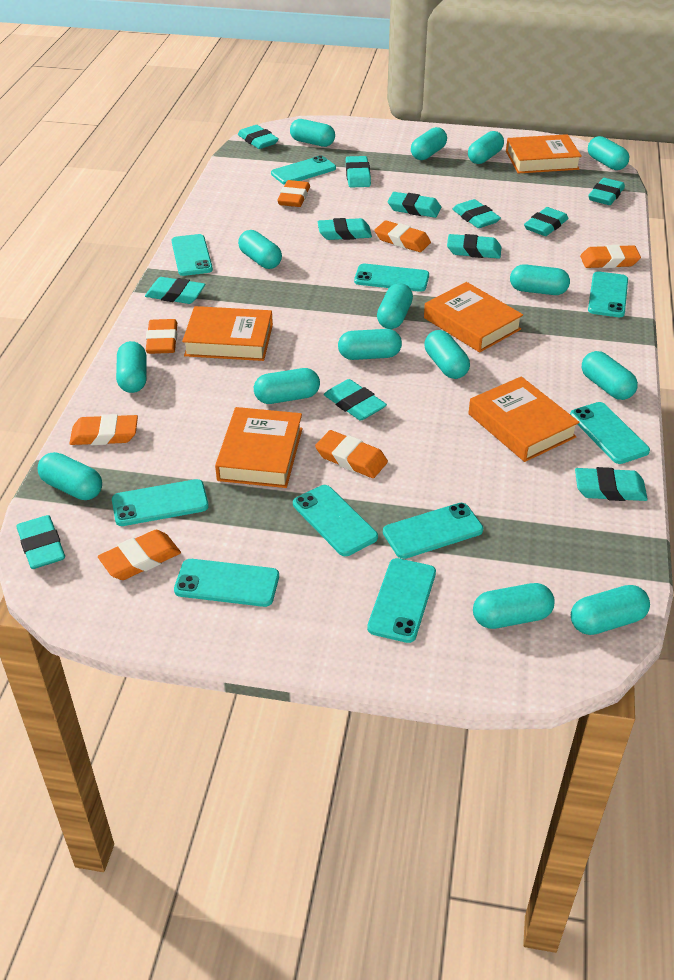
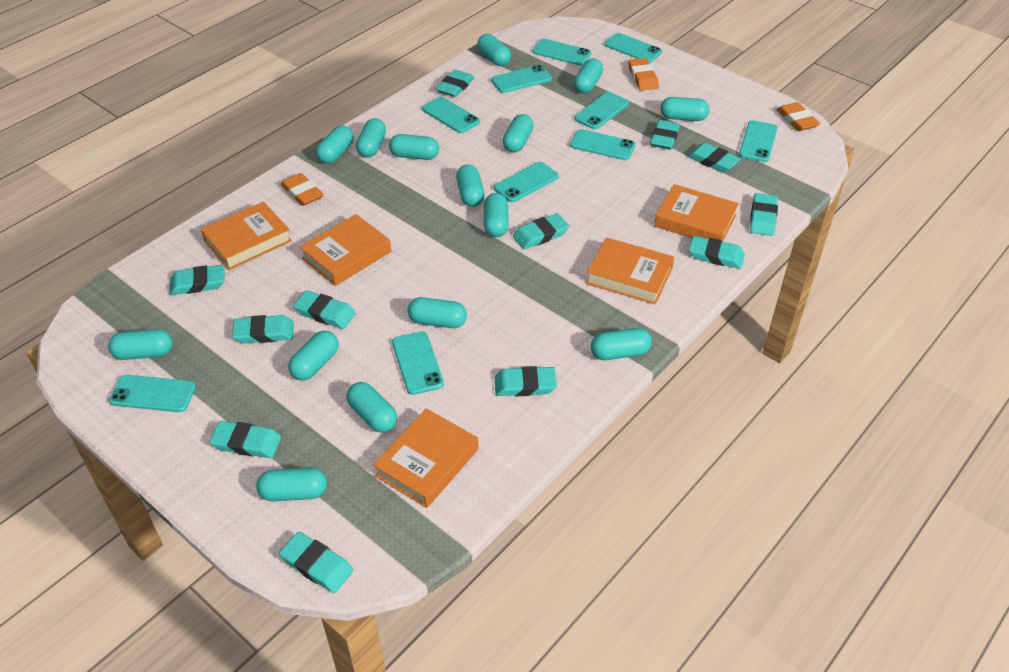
orange eraser: 7 -> 3

